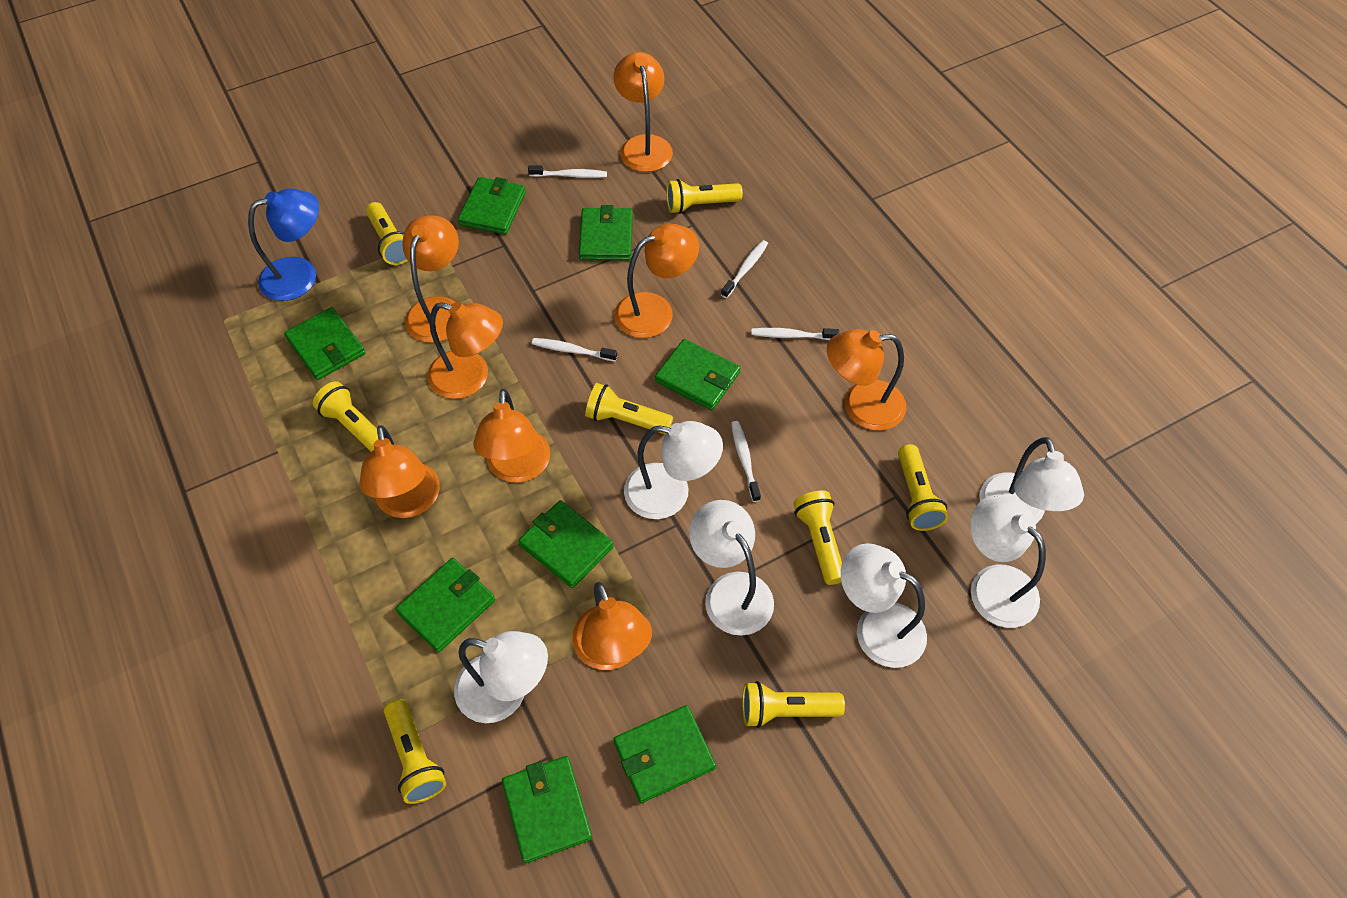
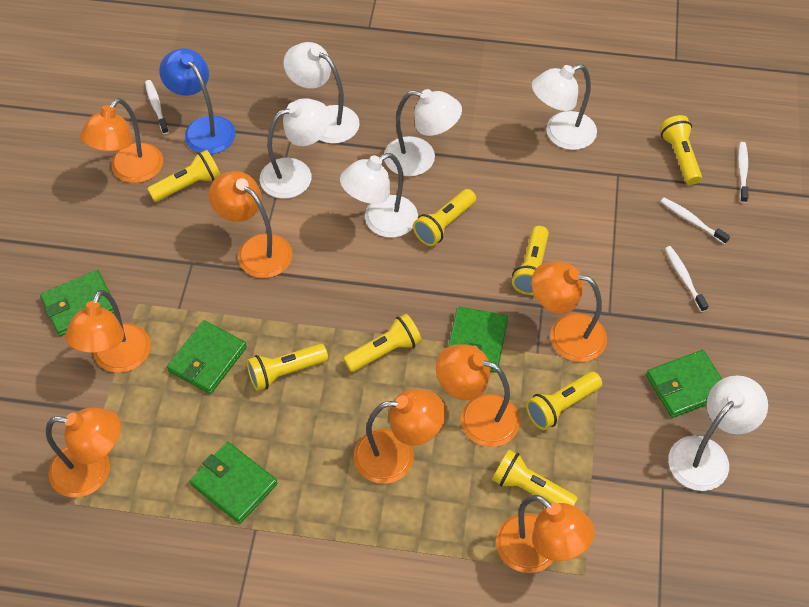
green wallet: 8 -> 5
white toothbrush: 5 -> 4

